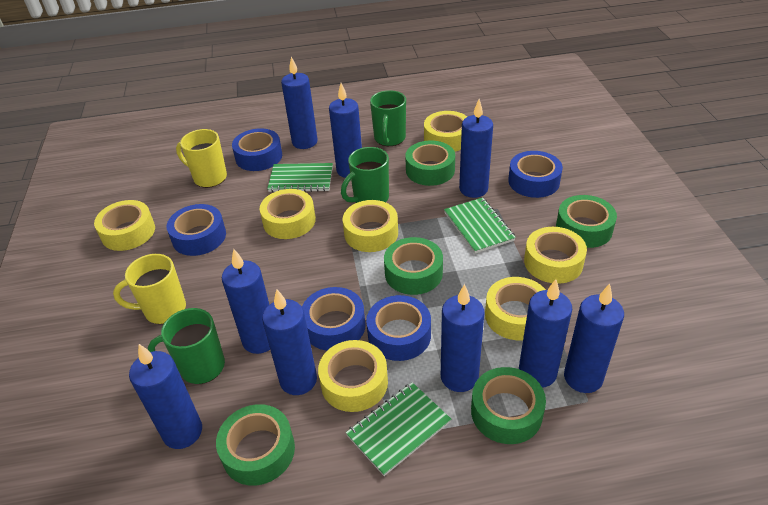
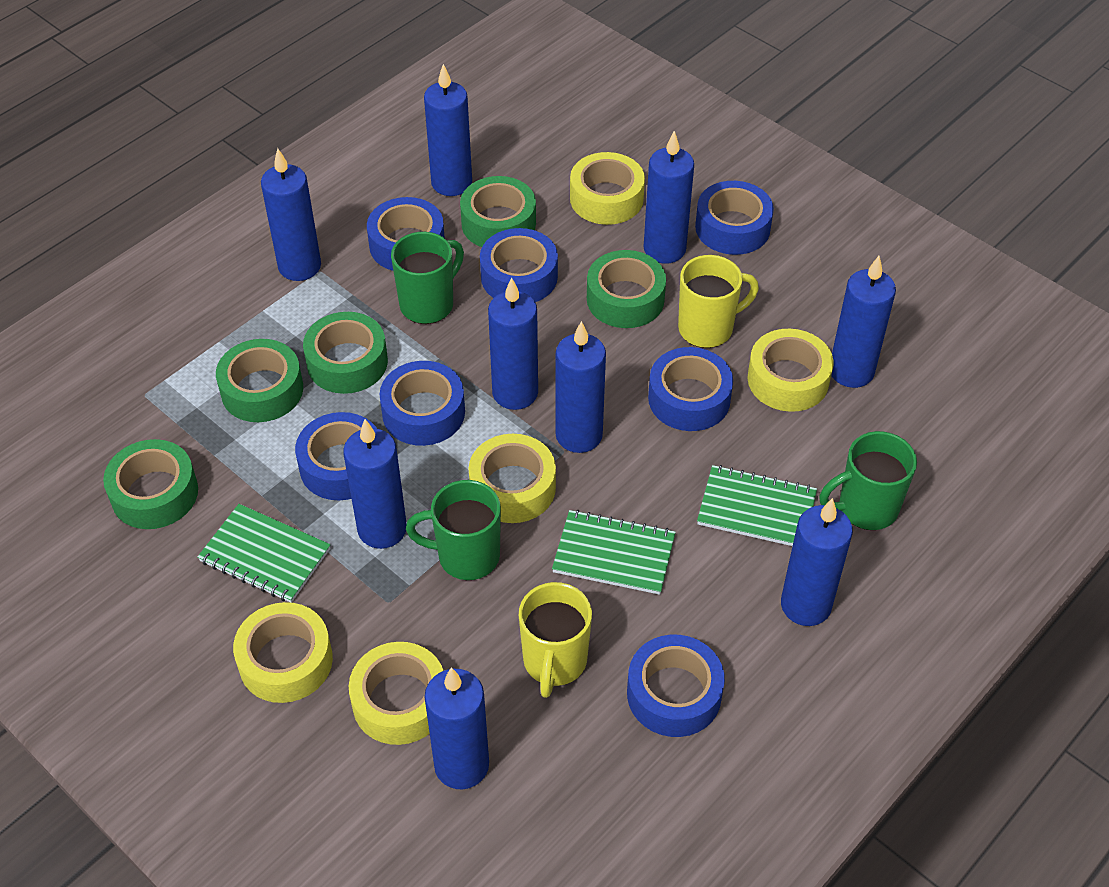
blue tape: 5 -> 7
yellow tape: 7 -> 5

